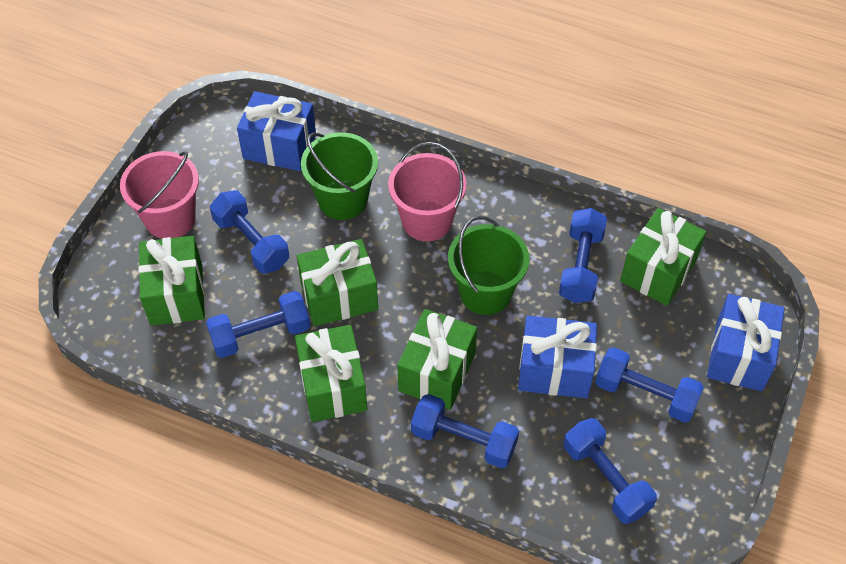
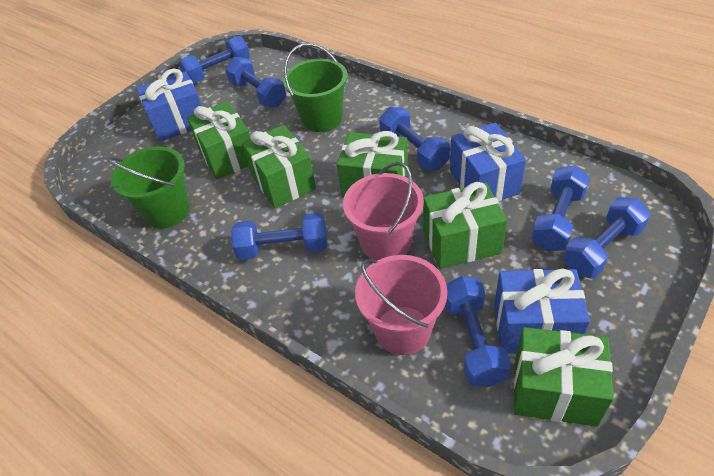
blue dumbbell: 6 -> 7

